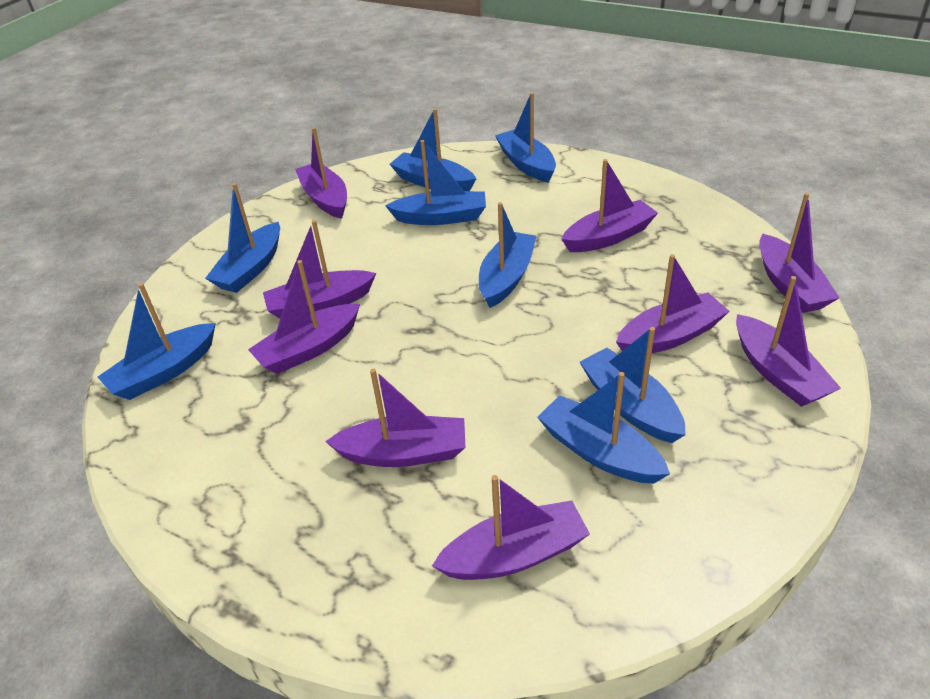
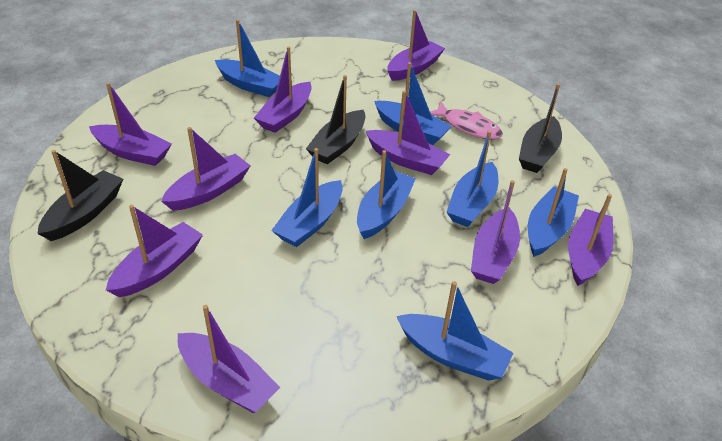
black boat: 0 -> 3
blue boat: 8 -> 7
pink fish: 0 -> 1

